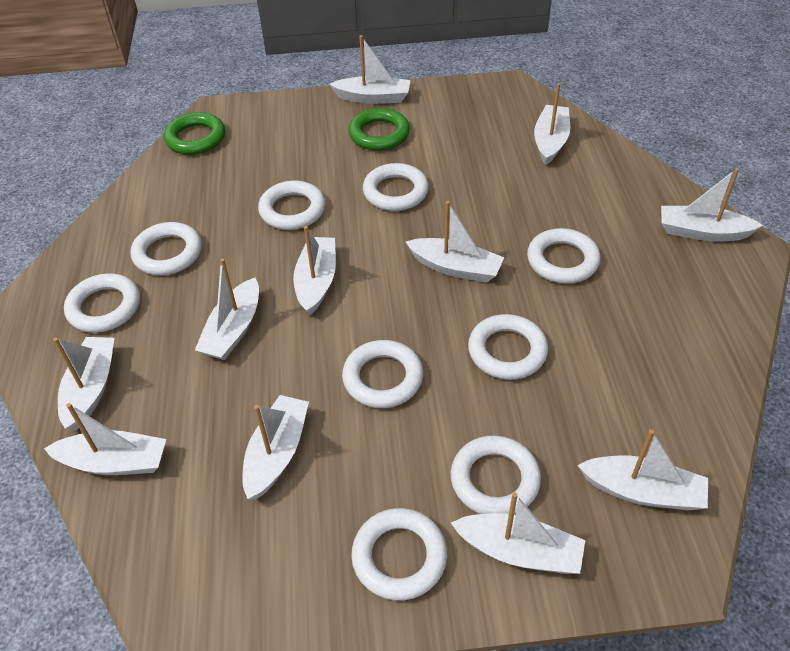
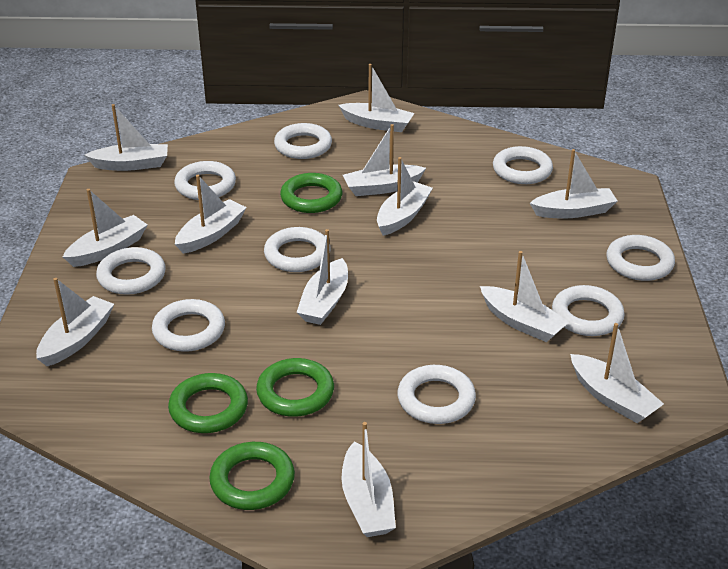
green ring: 2 -> 4
white boat: 11 -> 12

